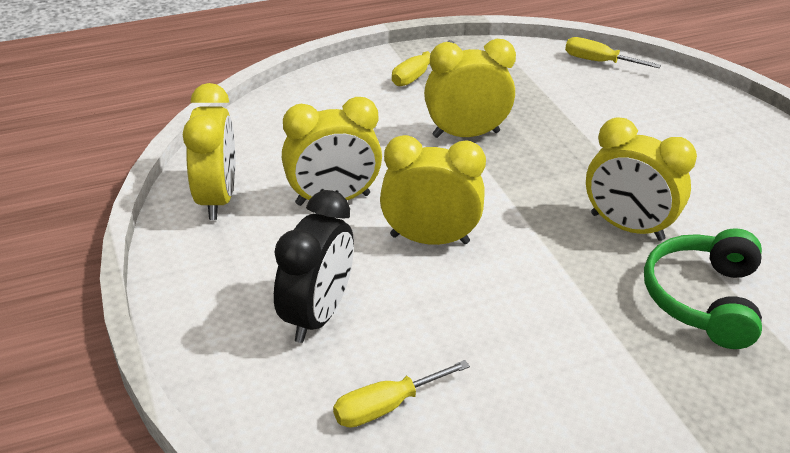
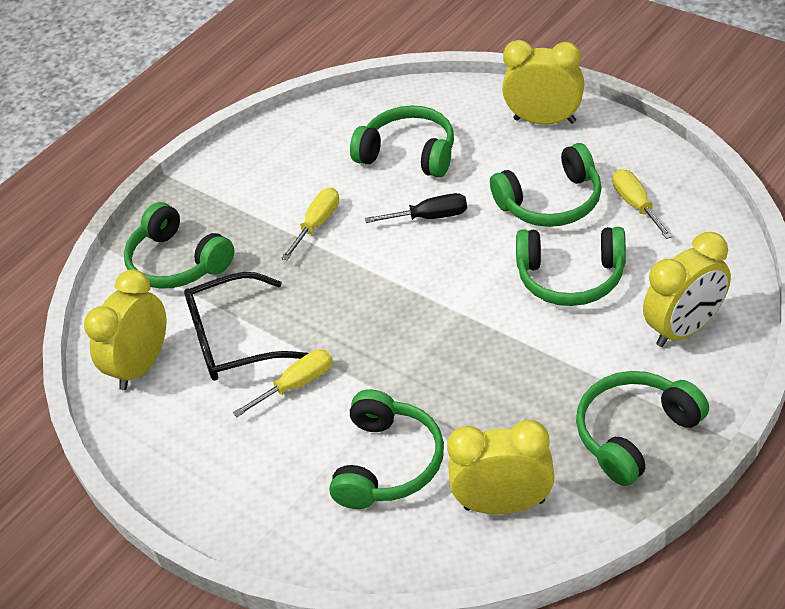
black clock: 1 -> 0
black glasses: 0 -> 1
black screwdriver: 0 -> 1
green headphones: 1 -> 6
yellow clock: 5 -> 4

